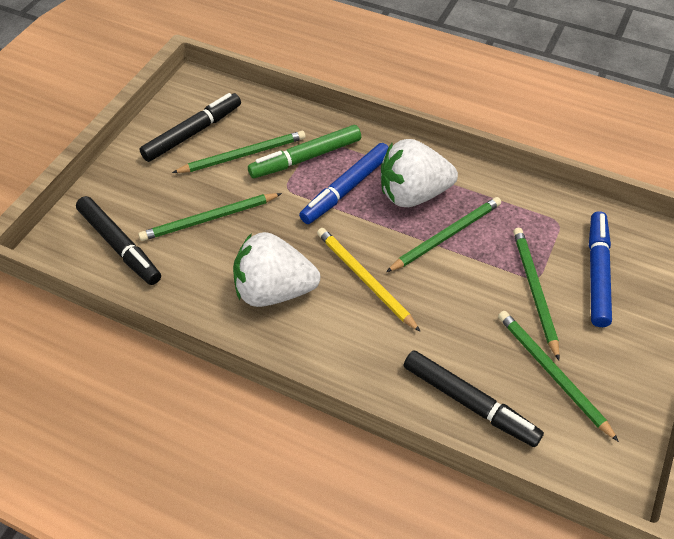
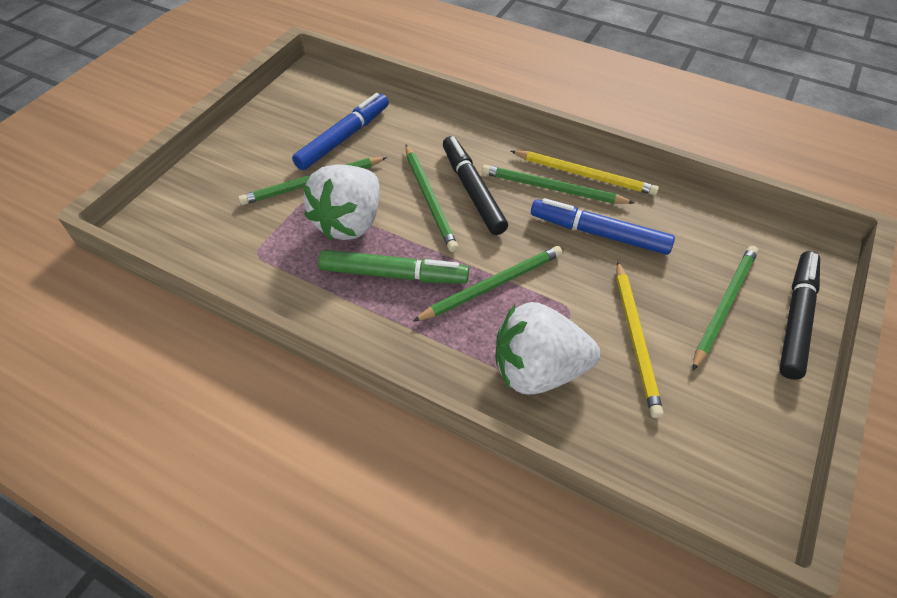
black marker: 3 -> 2
yellow pencil: 1 -> 2

